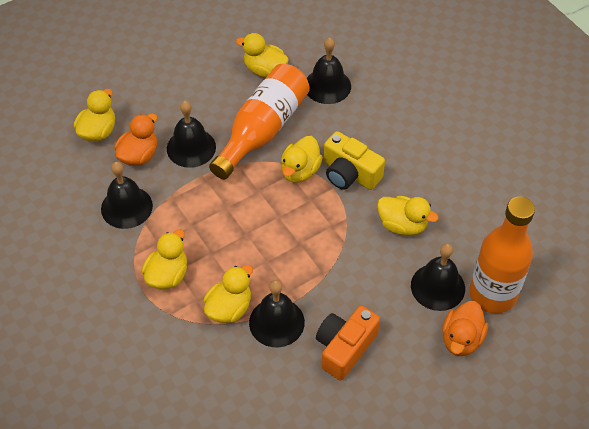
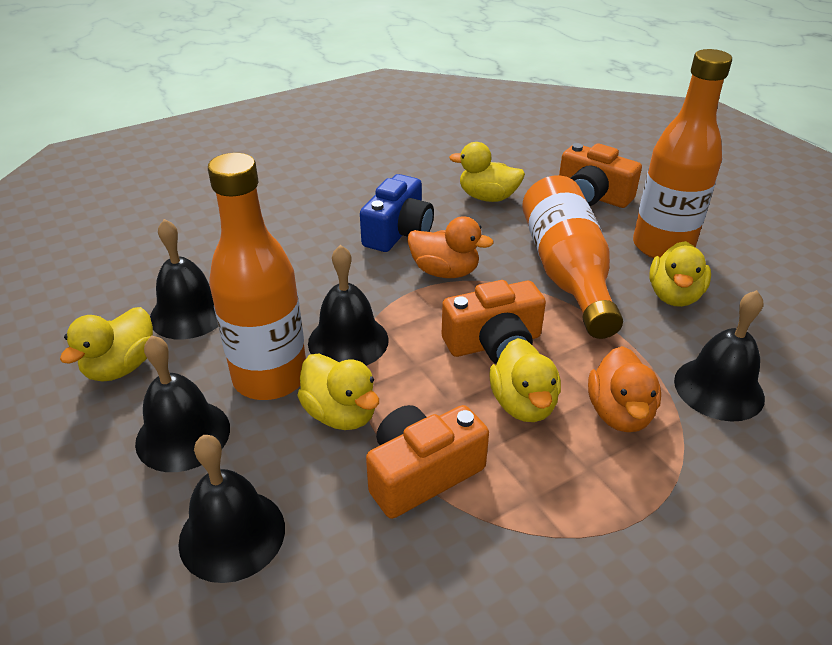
blue camera: 0 -> 1
orange bottle: 2 -> 3
orange camera: 1 -> 3
yellow camera: 1 -> 0
yellow duck: 6 -> 5

